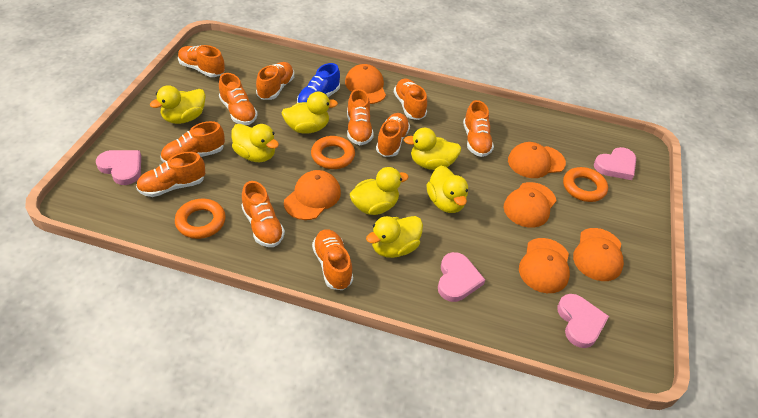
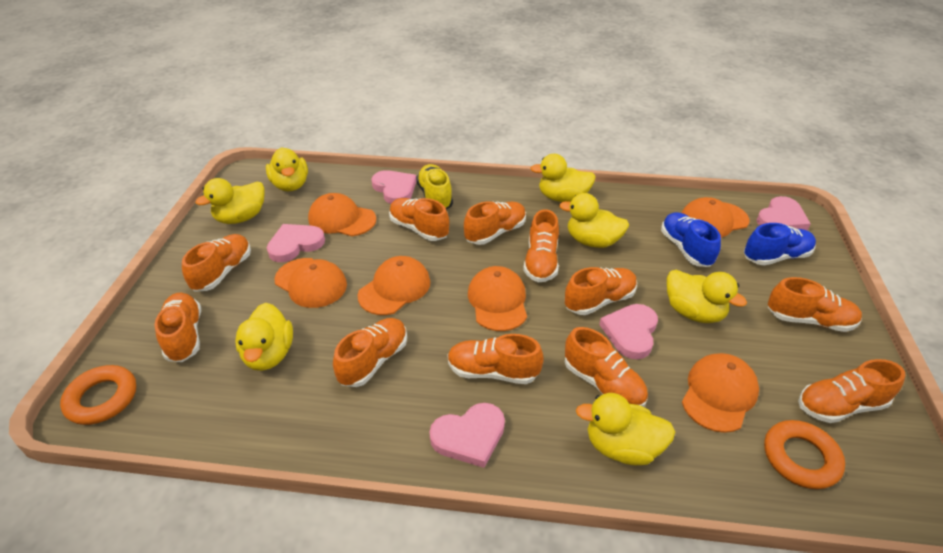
blue shoe: 1 -> 2
orange ring: 3 -> 2
pink heart: 4 -> 5
yellow shoe: 0 -> 1

